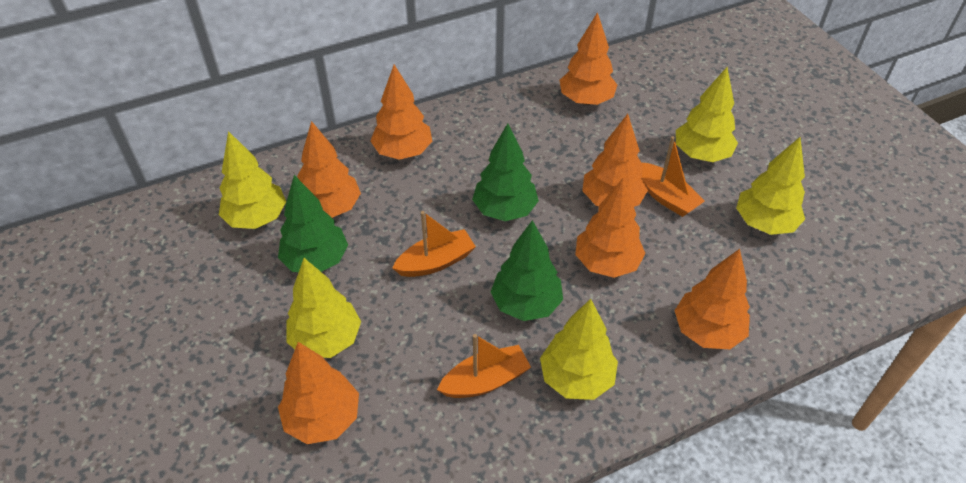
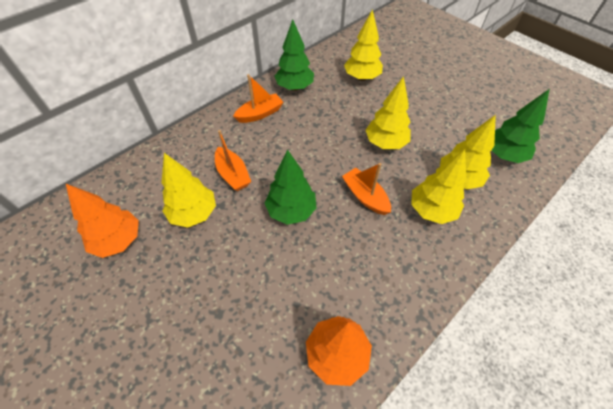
orange tree: 7 -> 2

